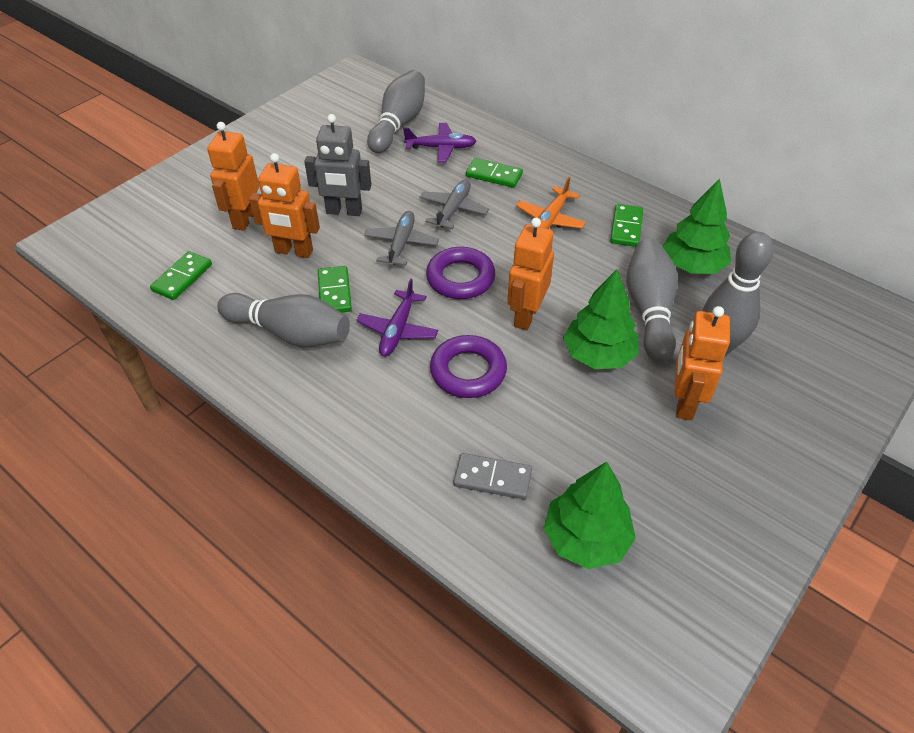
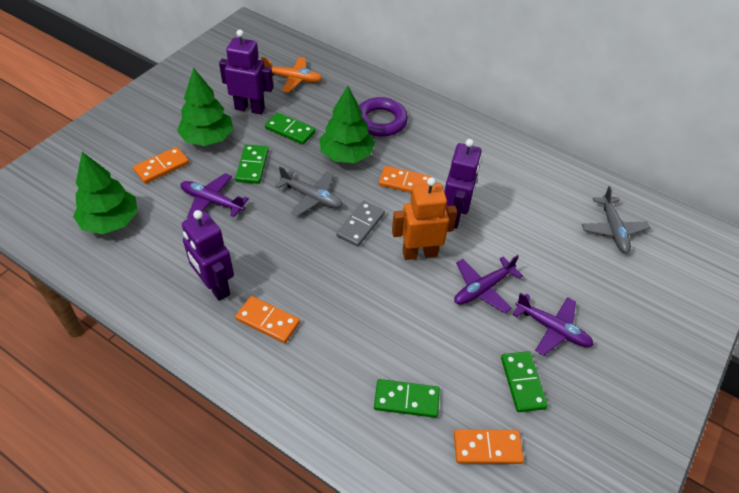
grey bowling pin: 4 -> 0
grey robot: 1 -> 0
orange domino: 0 -> 4
orange robot: 4 -> 1
purple plane: 2 -> 3
purple ring: 2 -> 1
purple robot: 0 -> 3

